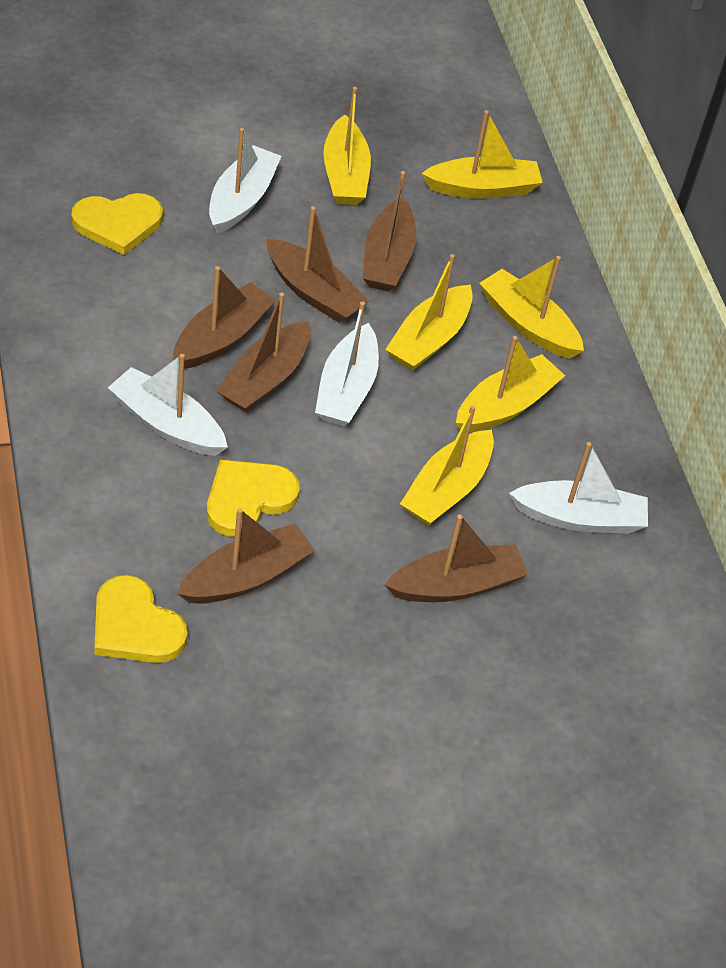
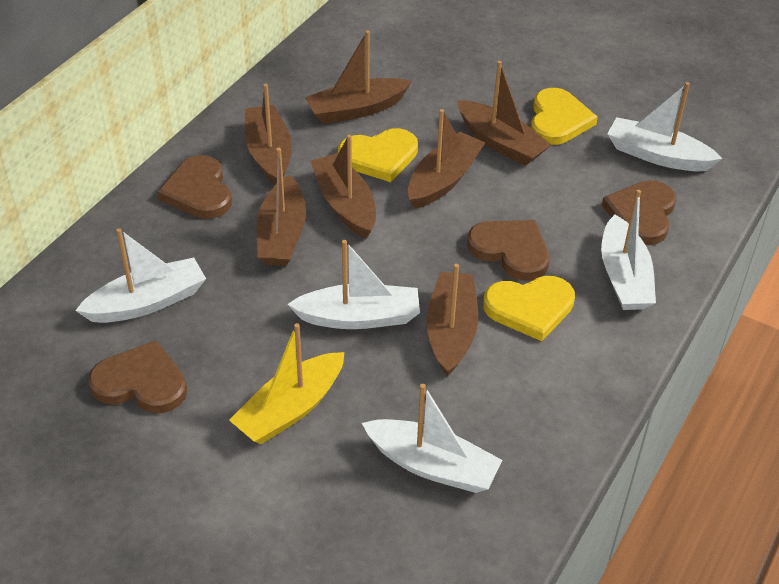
brown boat: 6 -> 7
brown heart: 0 -> 4
white boat: 4 -> 5
yellow boat: 6 -> 1

